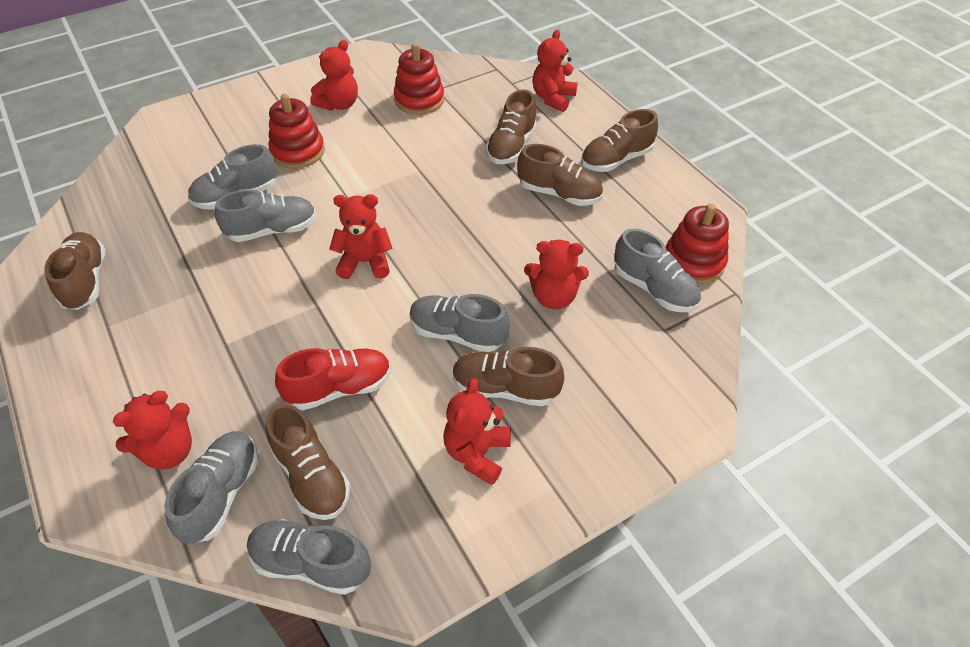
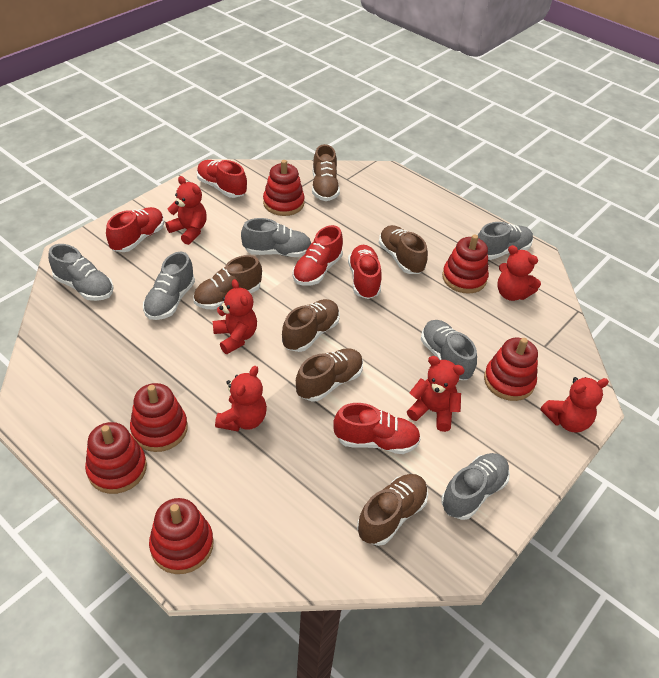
red shoe: 1 -> 5
red stacking toy: 3 -> 6

